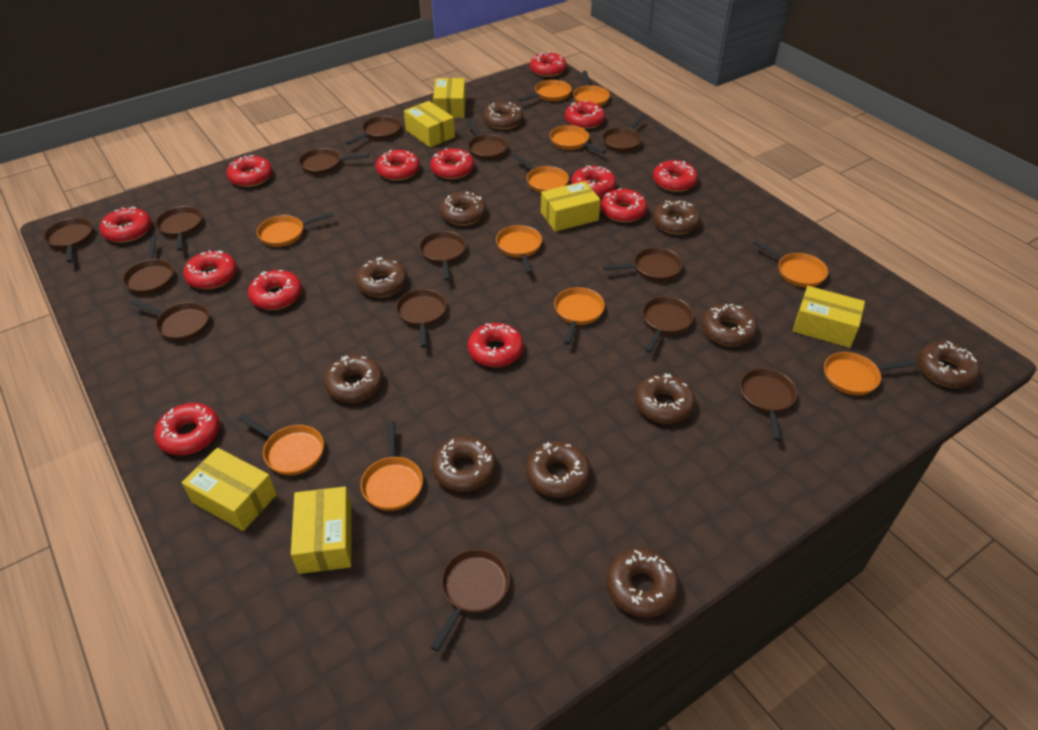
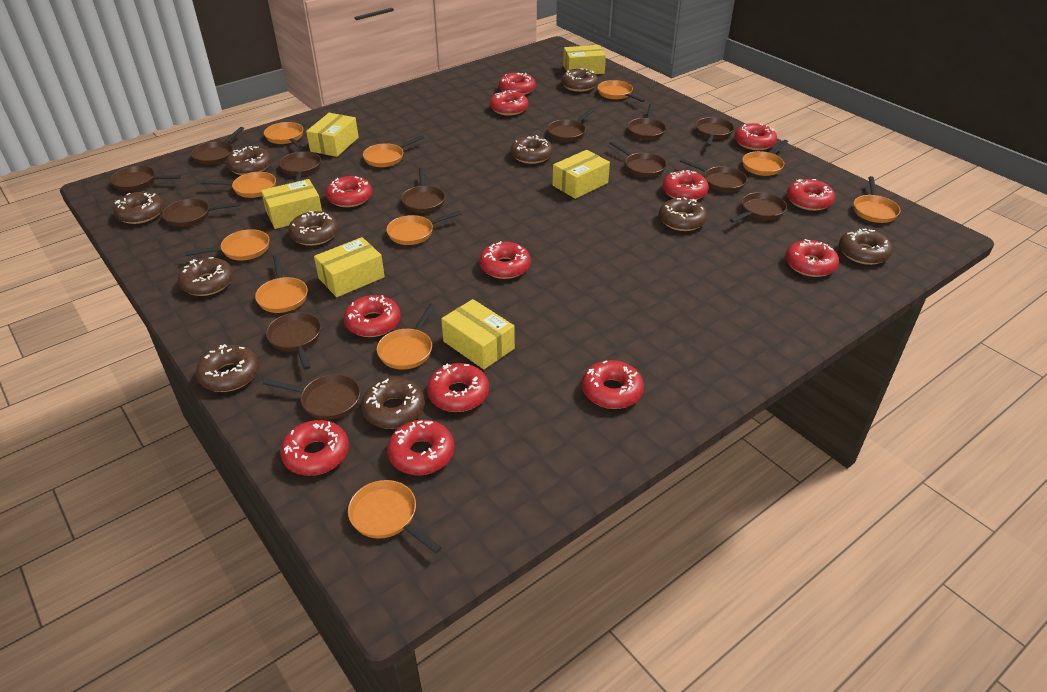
brown donut: 11 -> 10
brown pan: 14 -> 13

